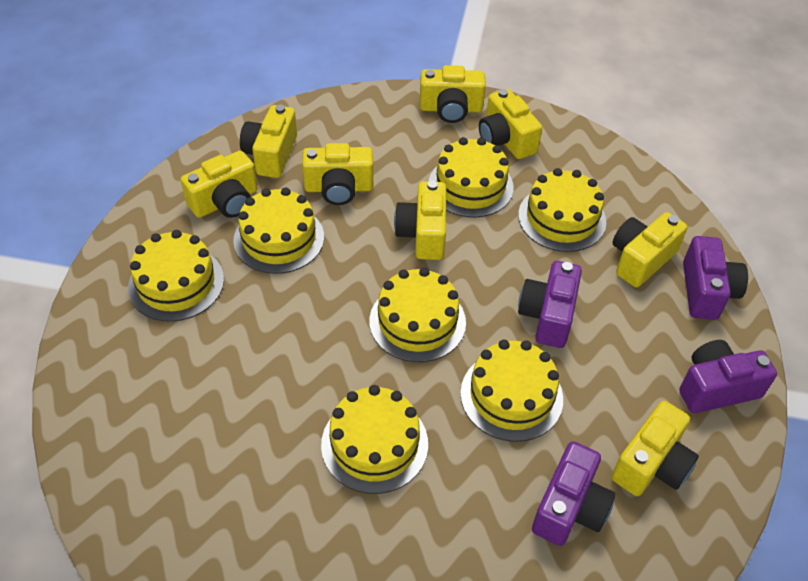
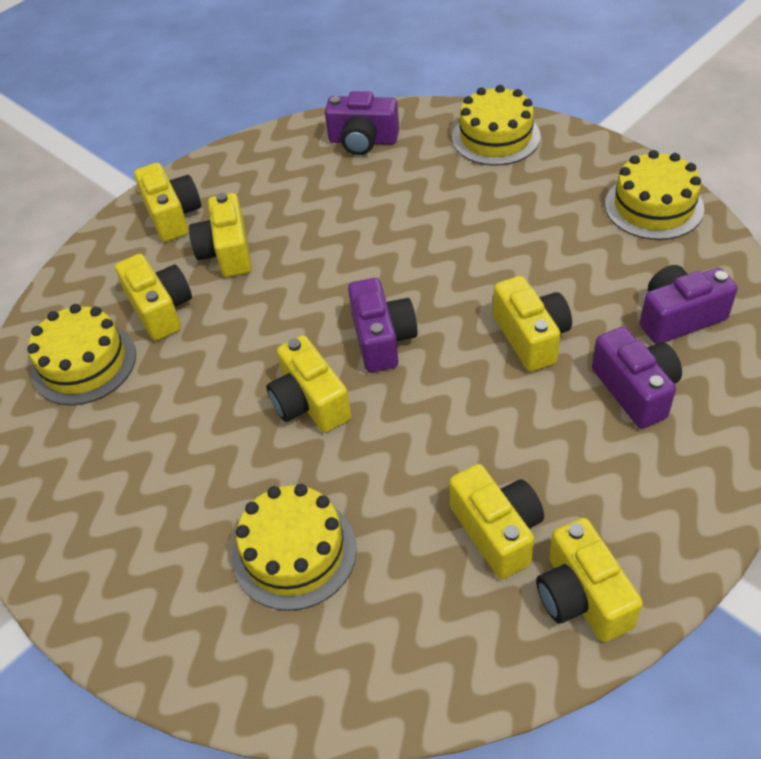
yellow cake: 7 -> 4
yellow camera: 8 -> 7

